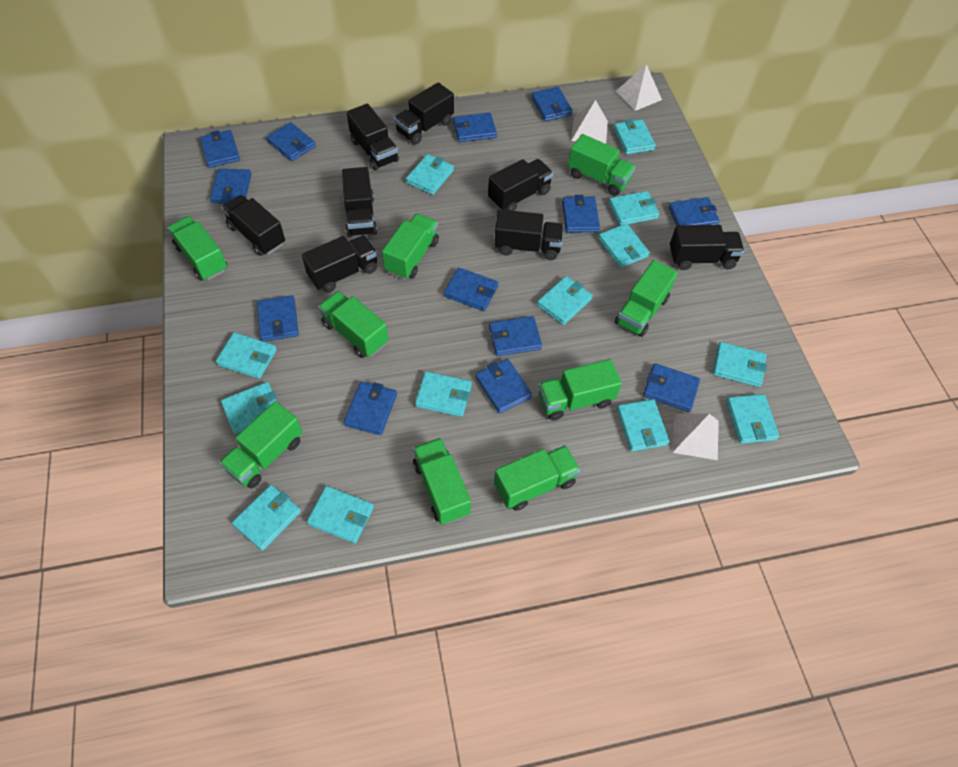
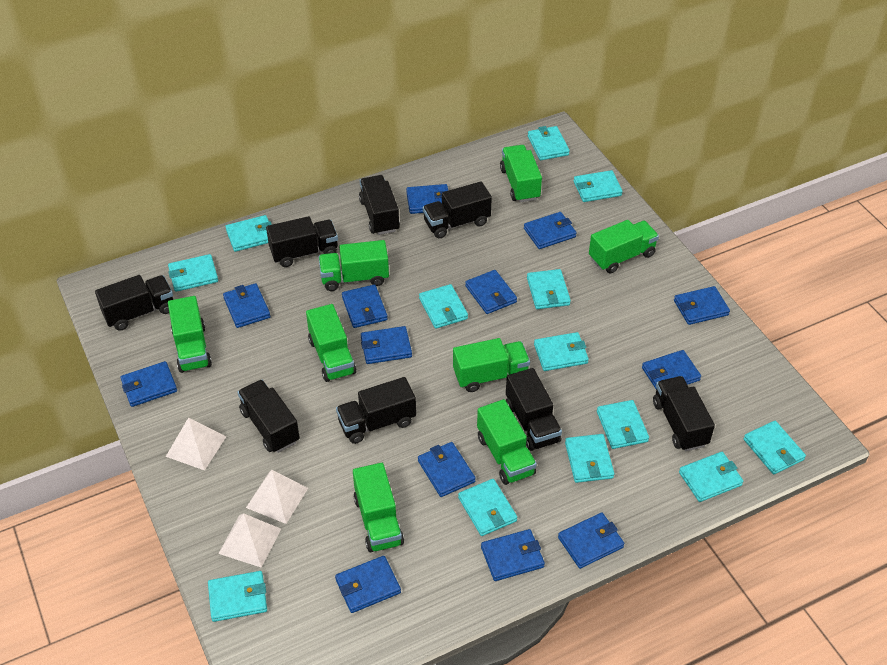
green truck: 9 -> 8

